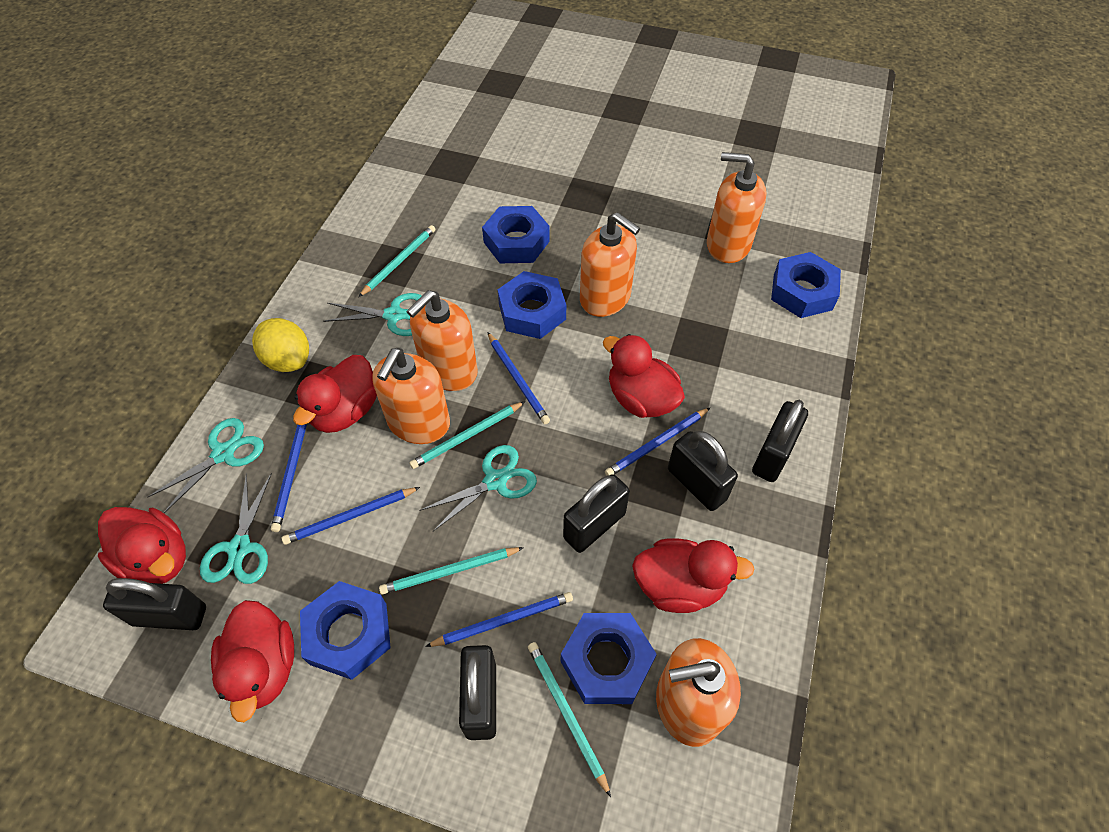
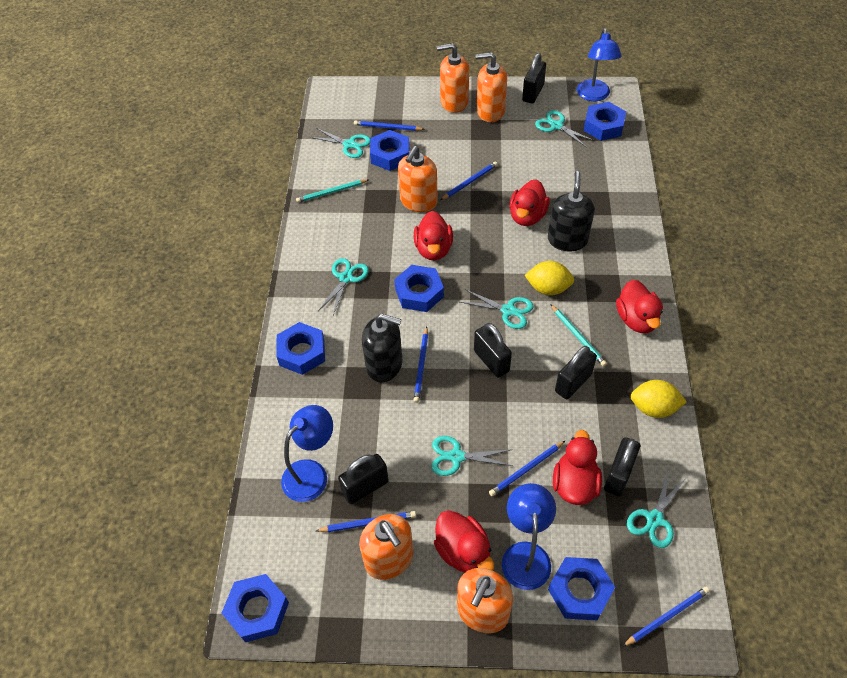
black soap dispenser: 0 -> 2
blue lamp: 0 -> 3
blue nut: 5 -> 6
blue pencil: 5 -> 6
turquoise pencil: 4 -> 2
turquoise scissors: 4 -> 6
yellow lemon: 1 -> 2

